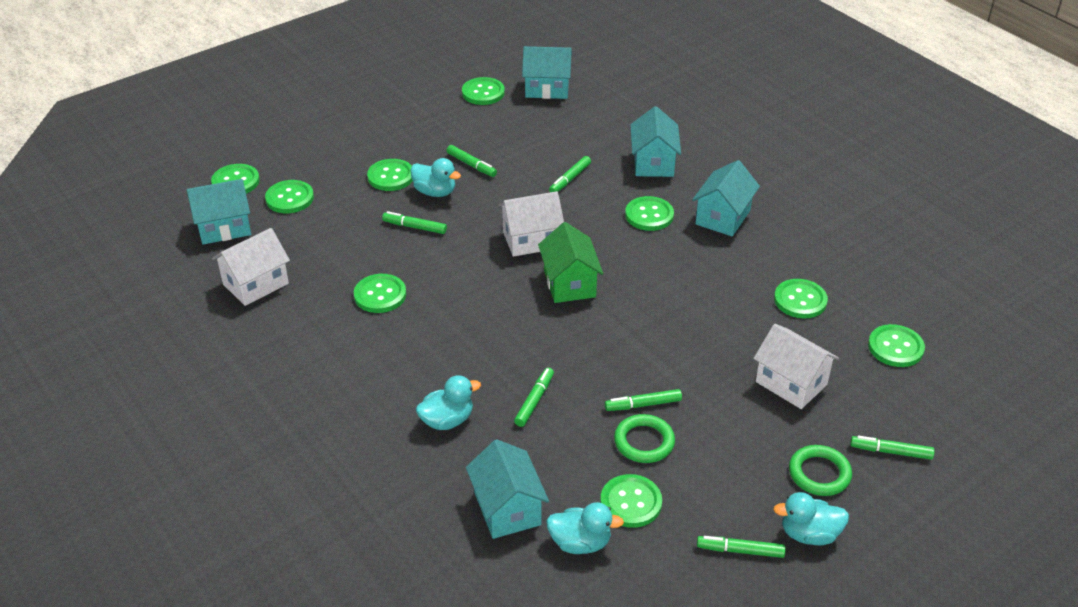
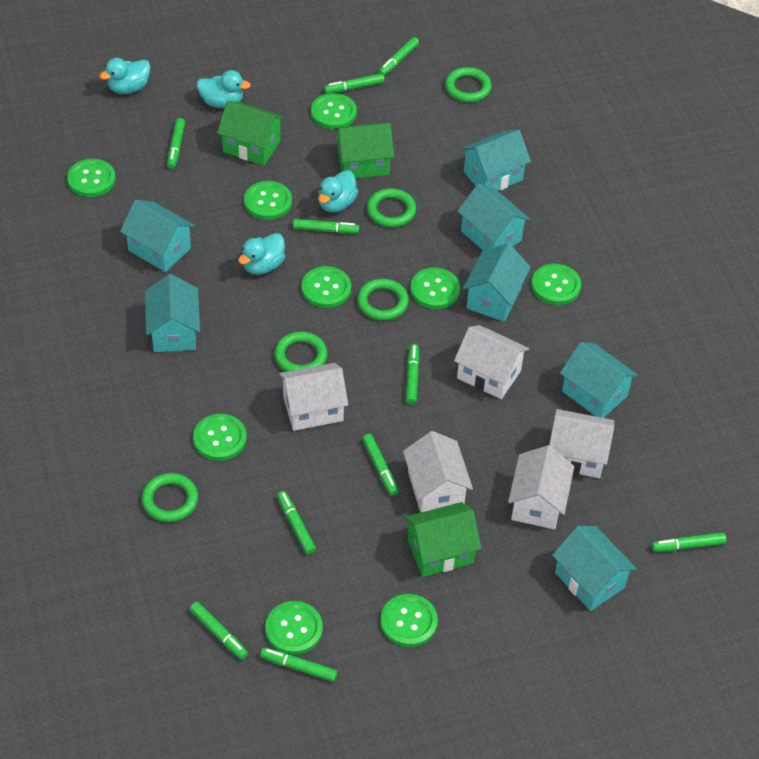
green house: 1 -> 3
green marker: 7 -> 10
green ring: 2 -> 5
turquoise house: 5 -> 7
white house: 3 -> 5

